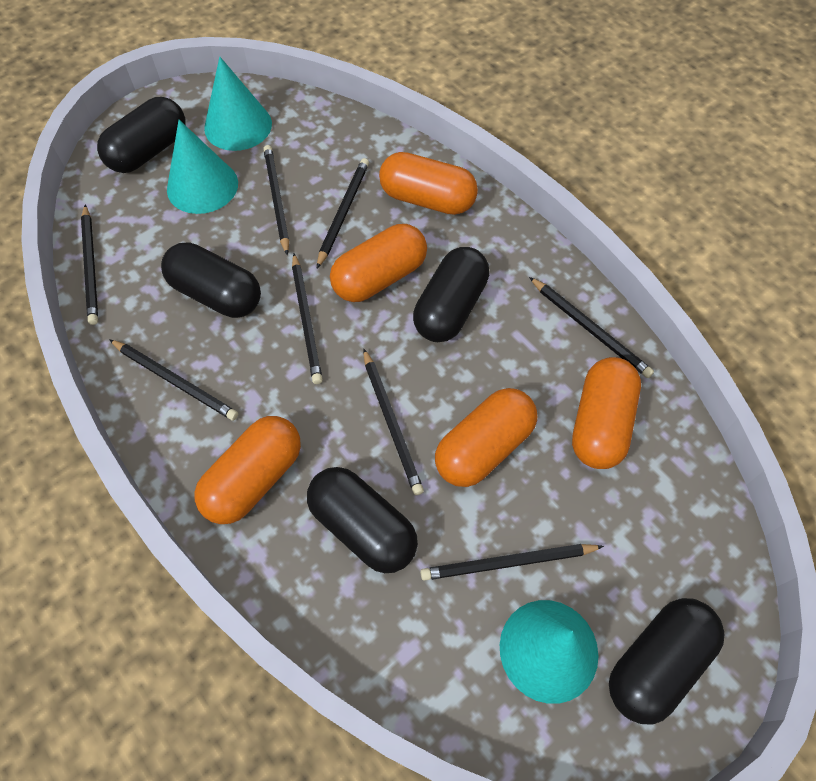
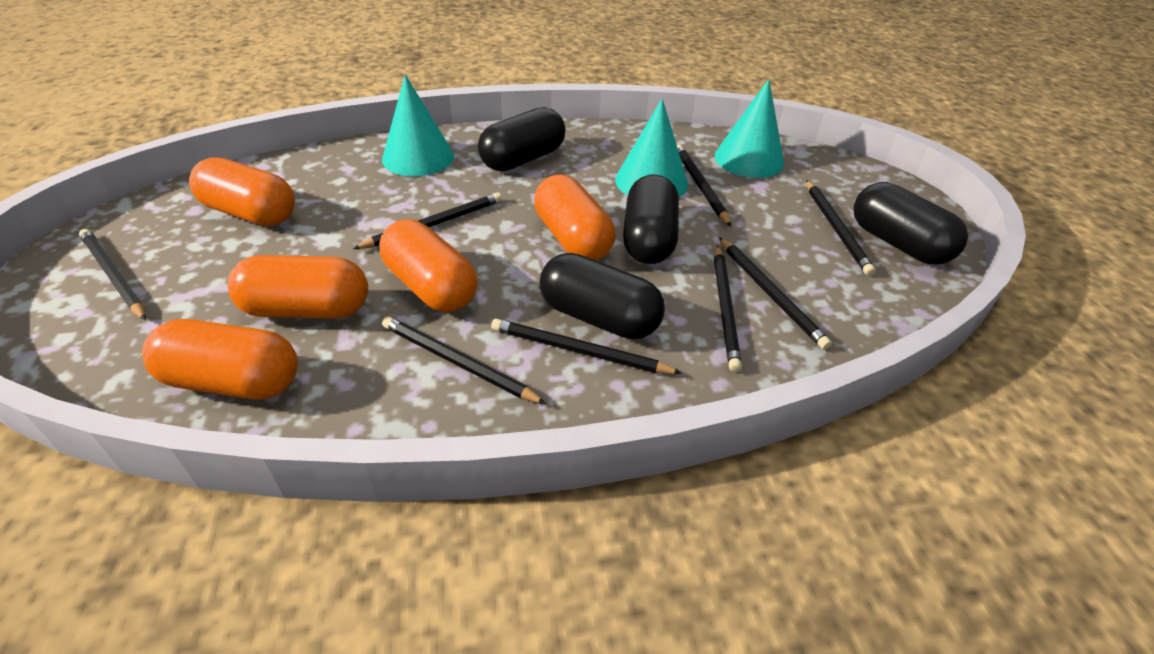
black capsule: 5 -> 4

